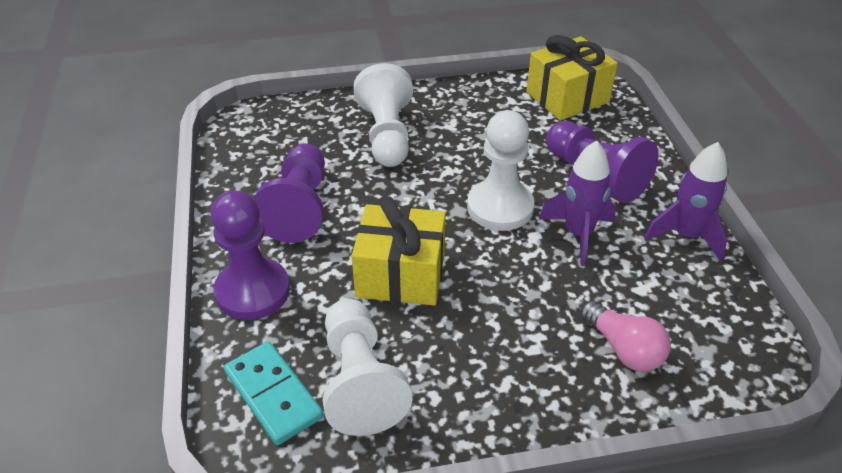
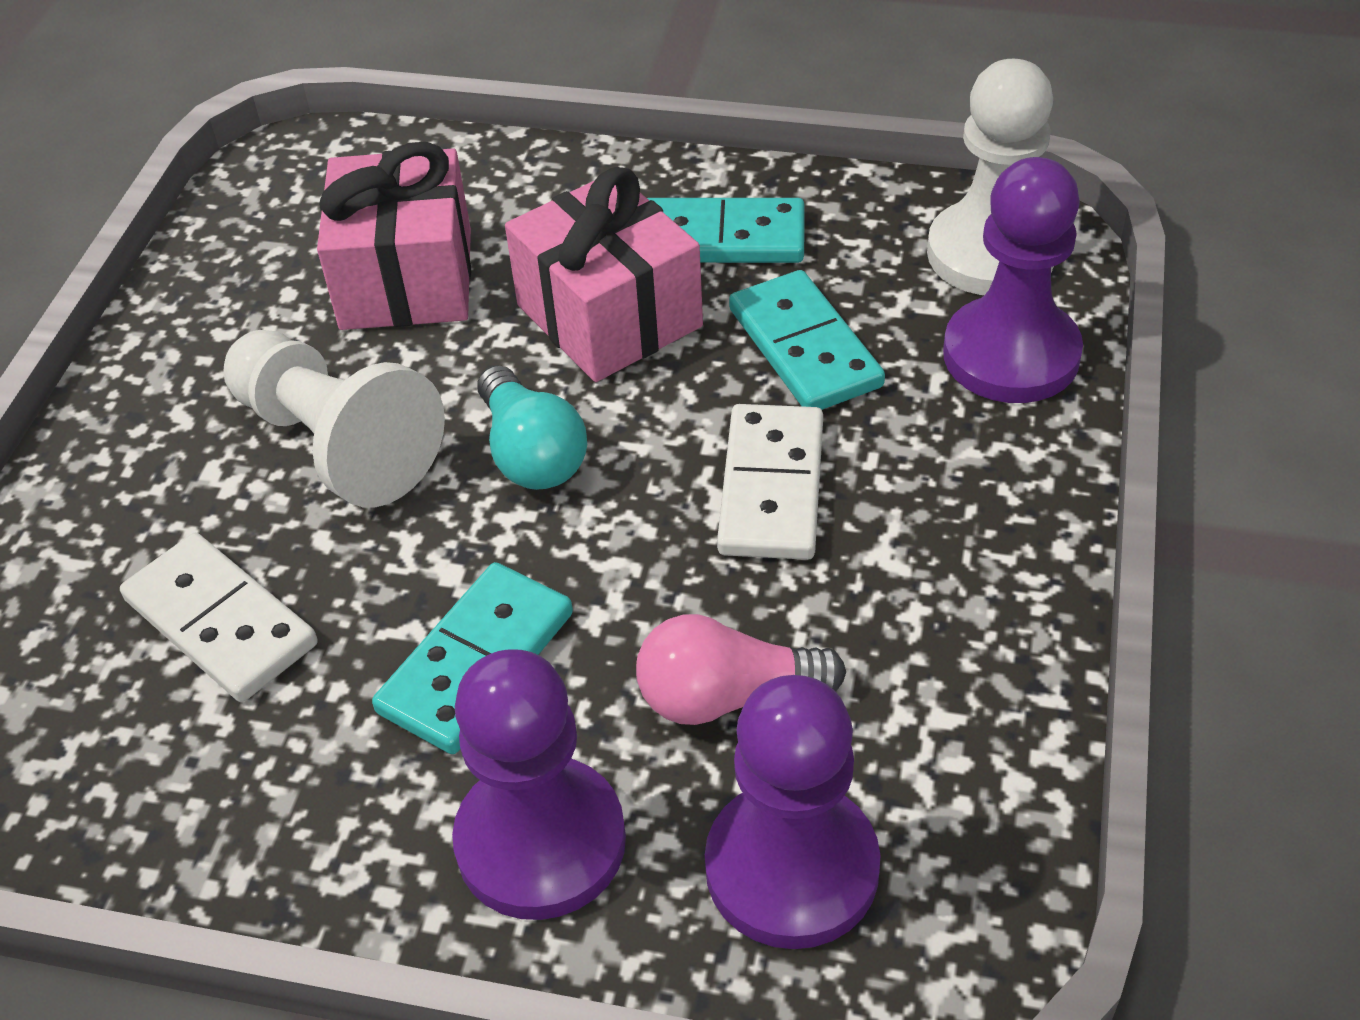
pink gift: 0 -> 2
purple rocket: 2 -> 0
turquoise domino: 1 -> 3
turquoise light bulb: 0 -> 1
white domino: 0 -> 2
white pawn: 3 -> 2
yellow gift: 2 -> 0

